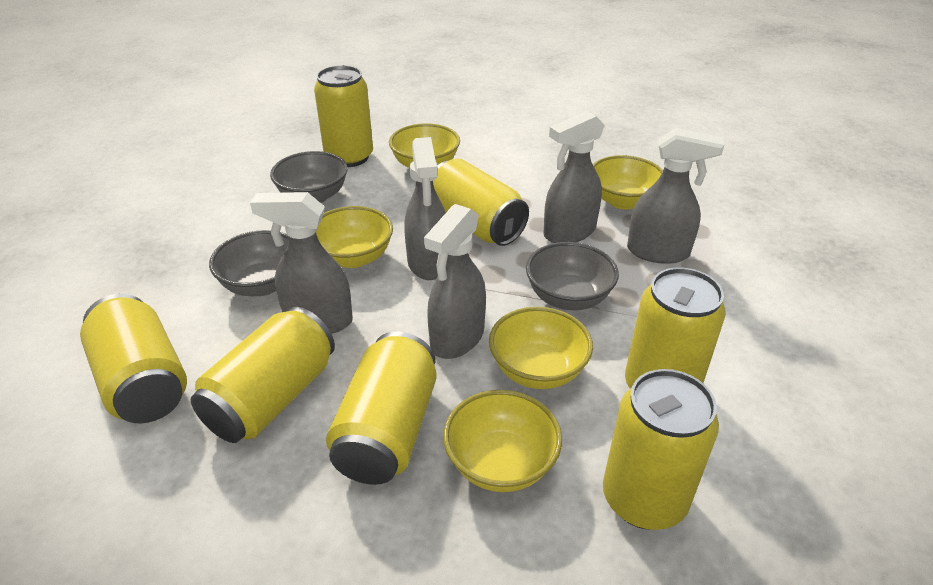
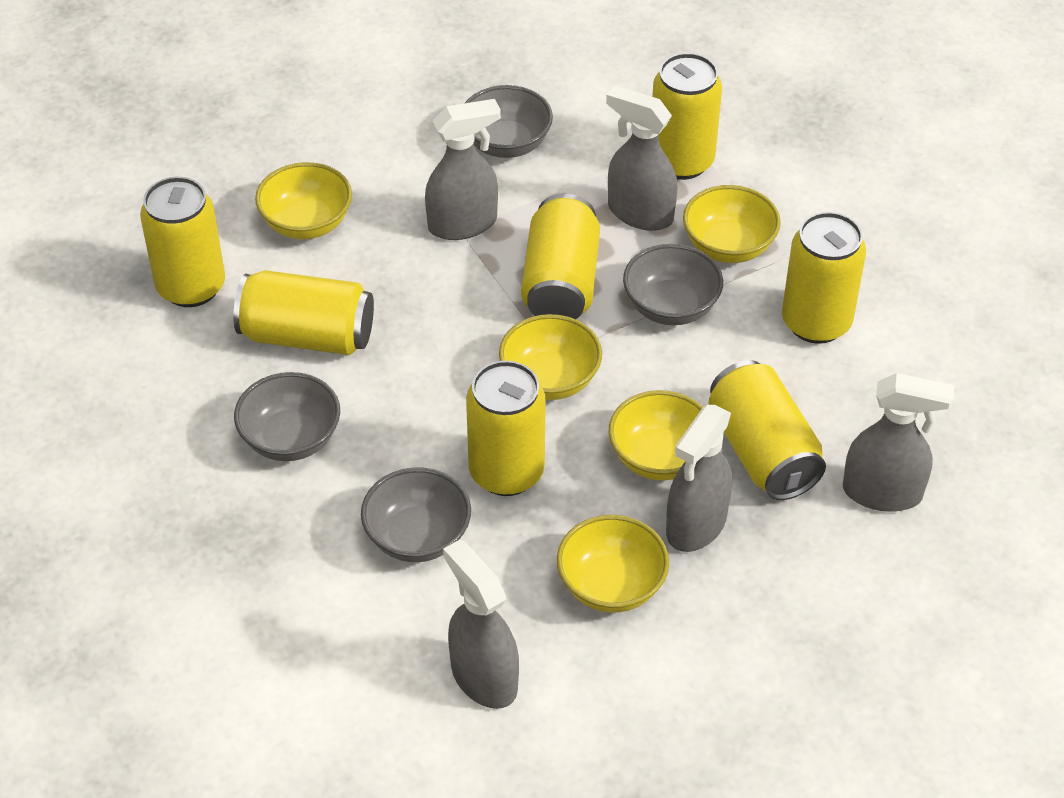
grey bowl: 3 -> 4

